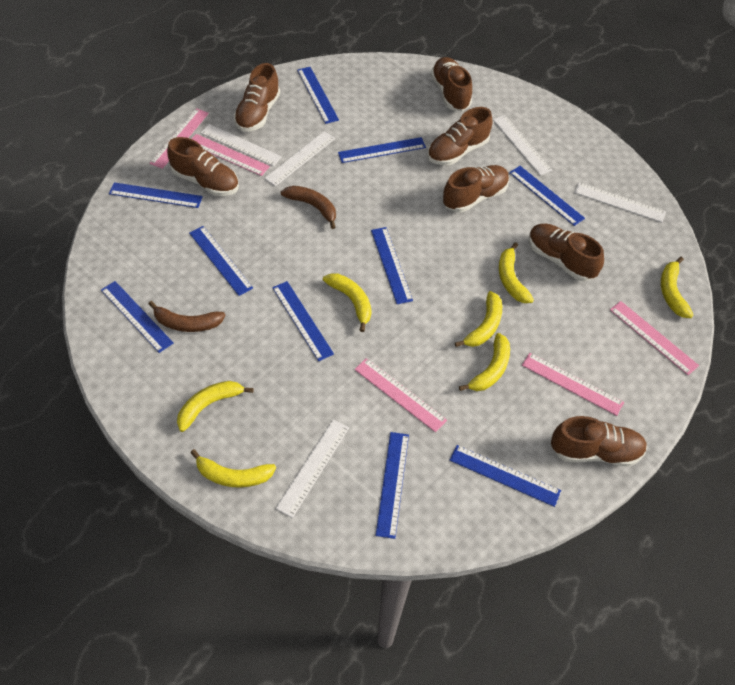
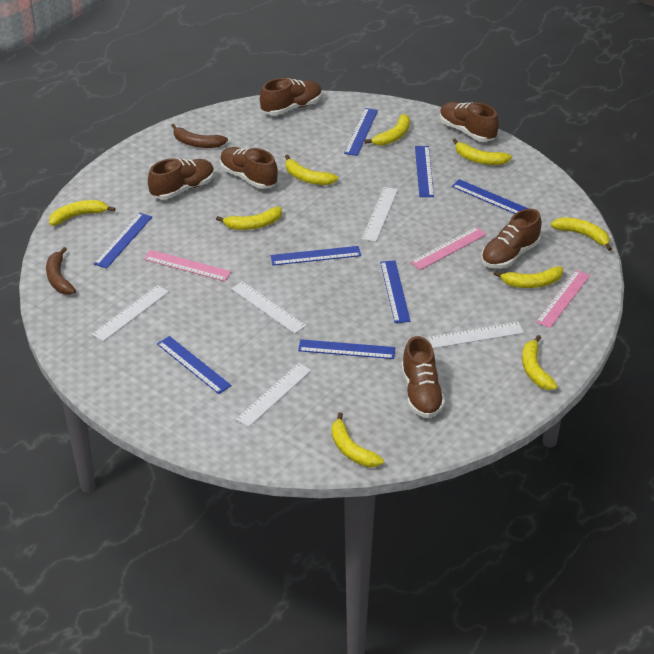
blue ruler: 10 -> 8
brown shoe: 7 -> 6
pink ruler: 5 -> 3
yellow banana: 7 -> 9

